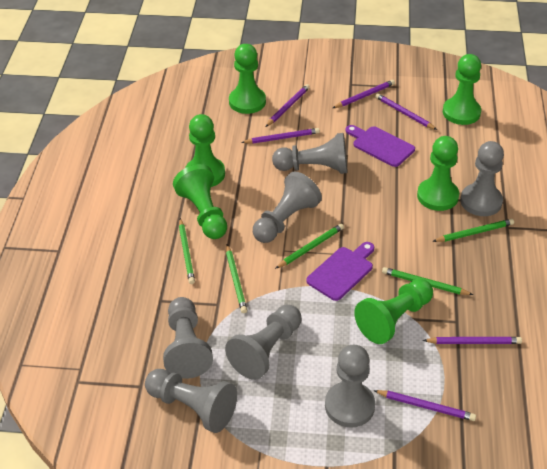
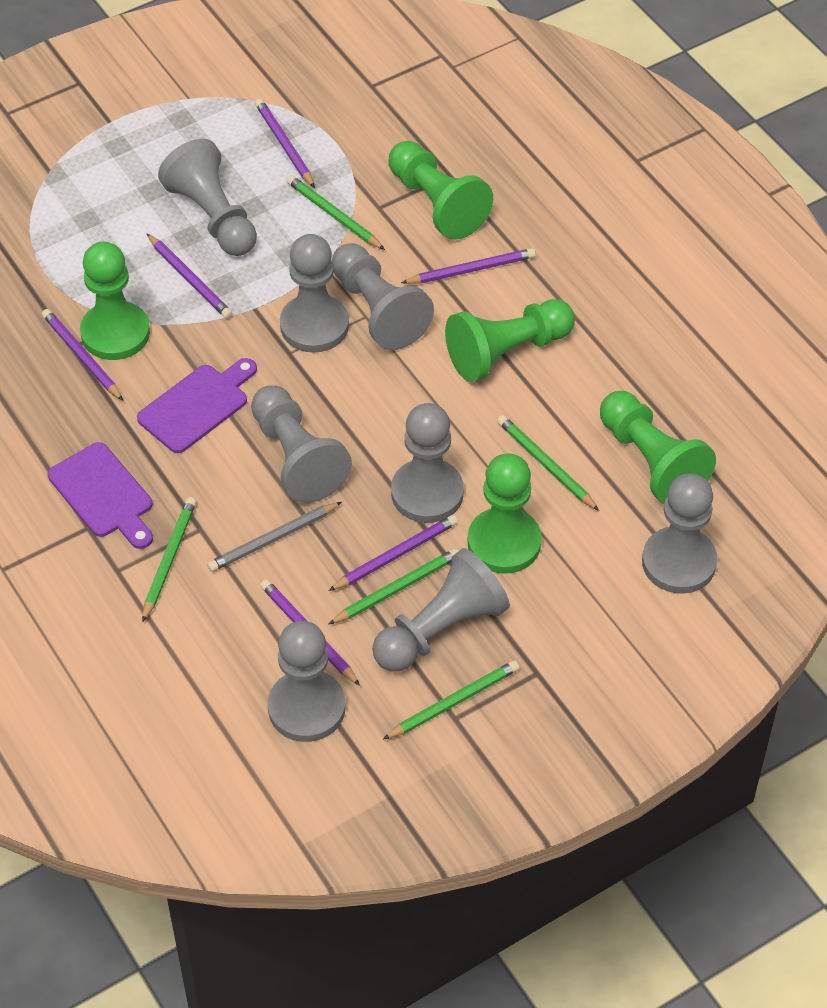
green pawn: 6 -> 5
grey pawn: 7 -> 8
grey pencil: 0 -> 1

